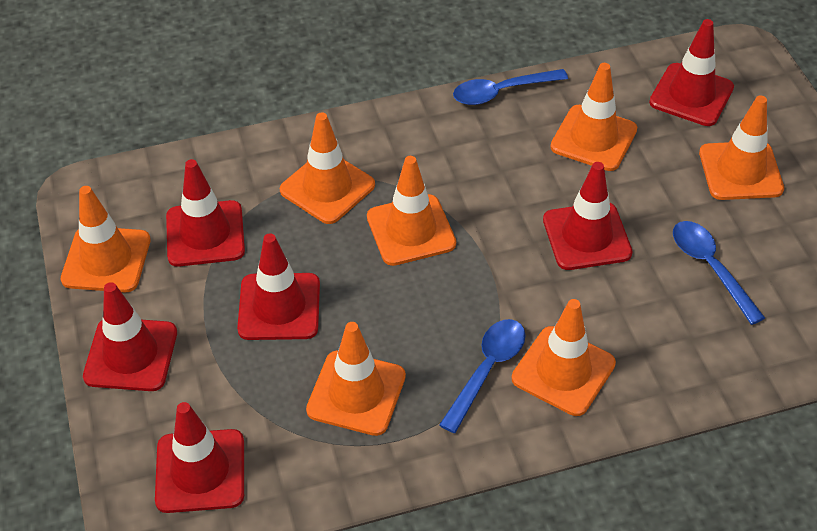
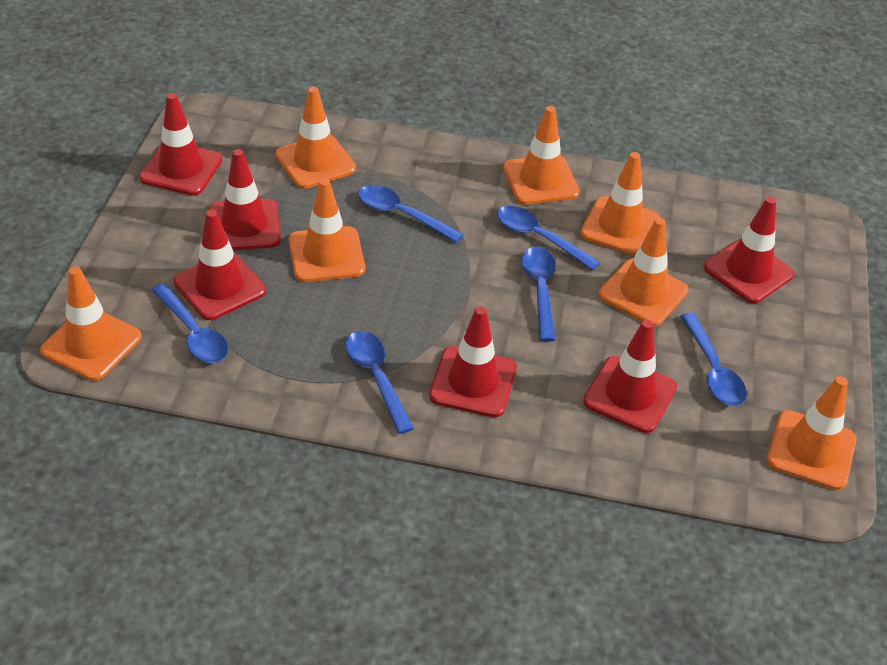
blue spoon: 3 -> 6

